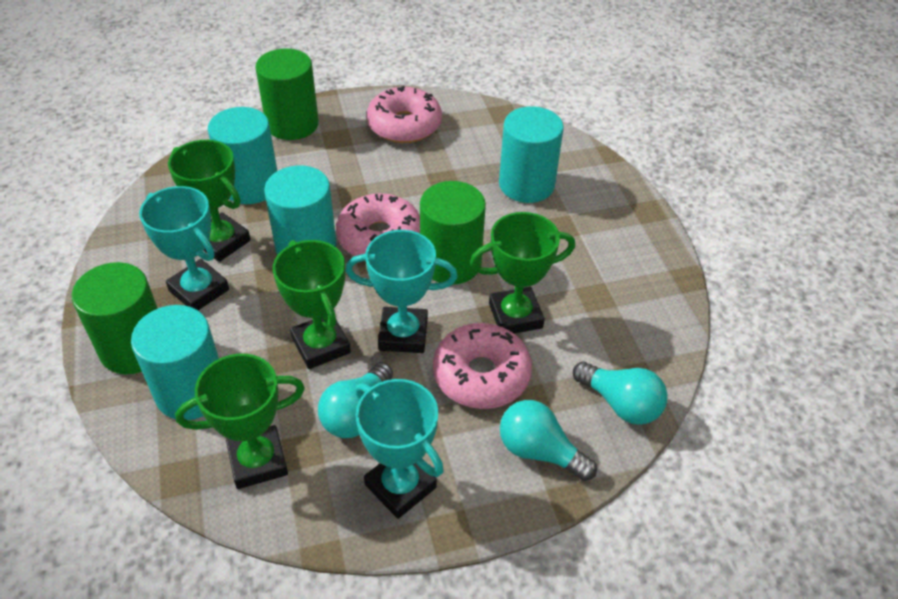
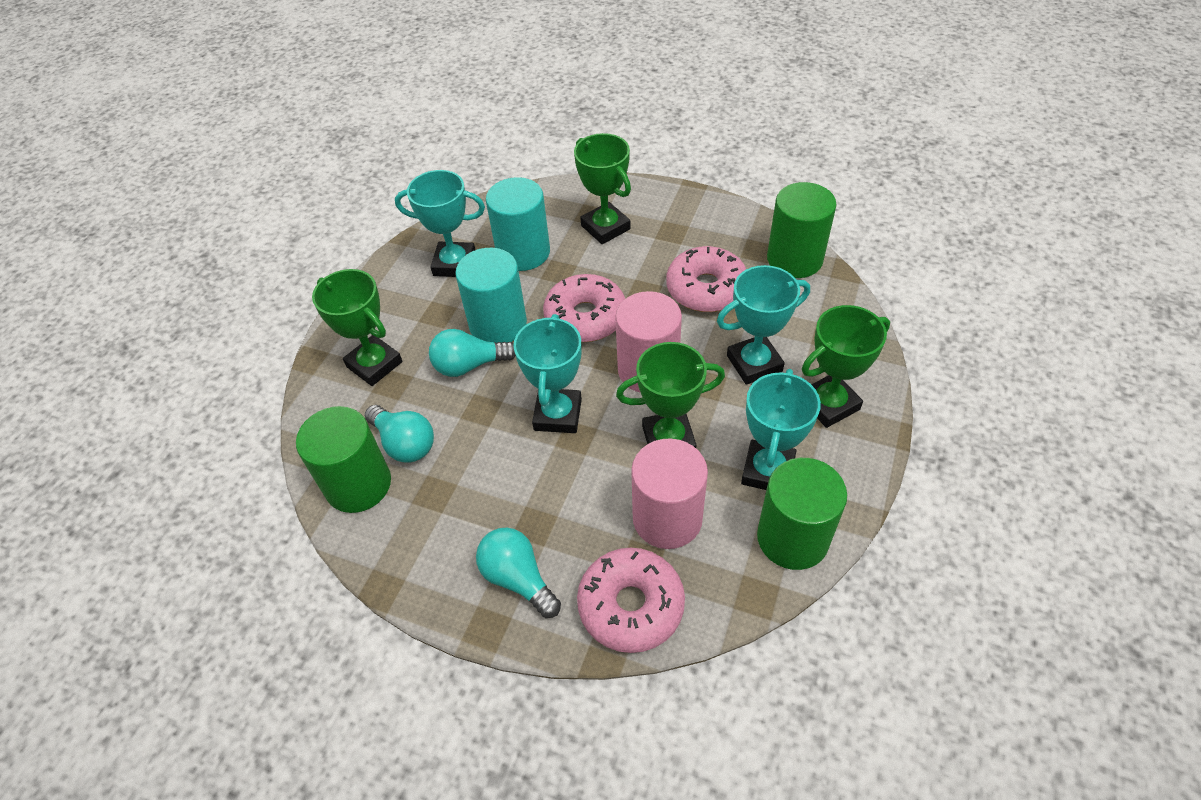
pink cylinder: 0 -> 2
turquoise cylinder: 4 -> 2
turquoise trophy: 3 -> 4

